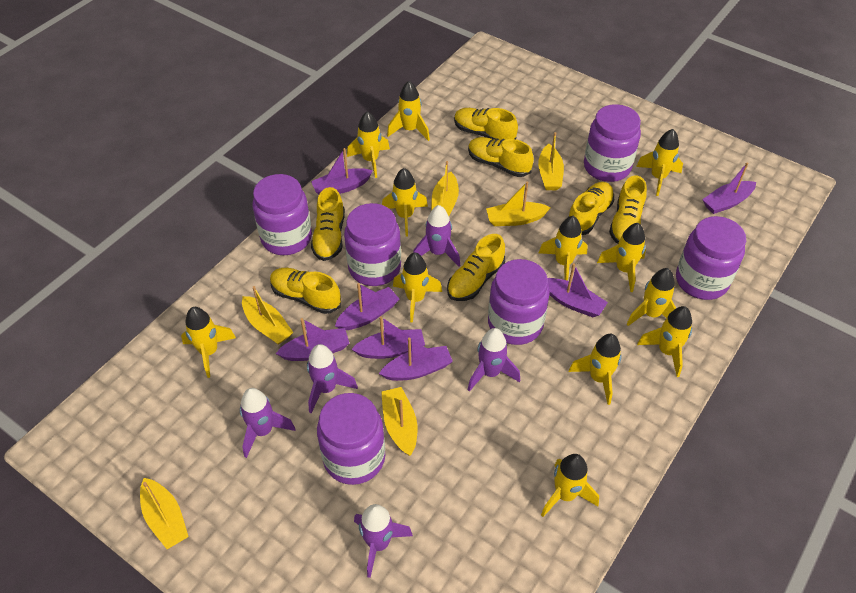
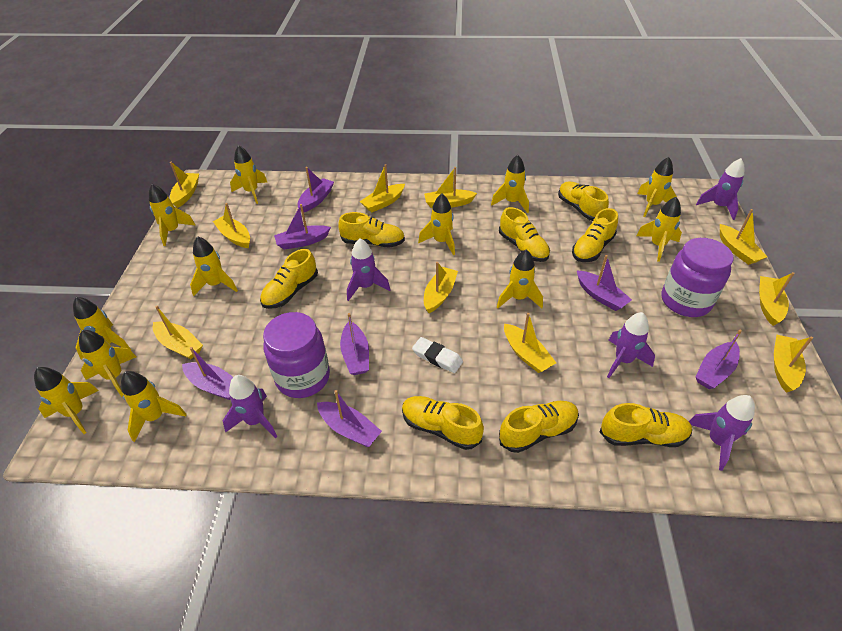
purple jar: 6 -> 2
white eraser: 0 -> 1
yellow boat: 6 -> 10
yellow shoe: 7 -> 8

